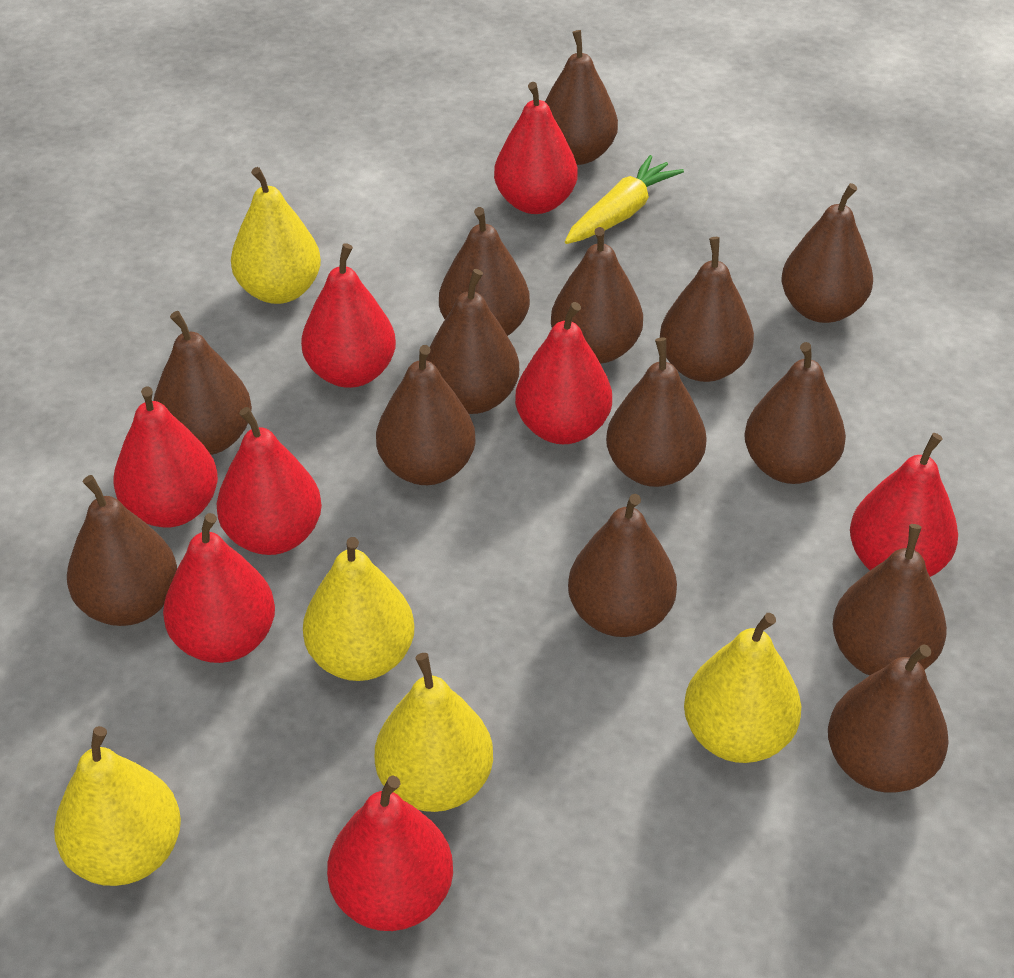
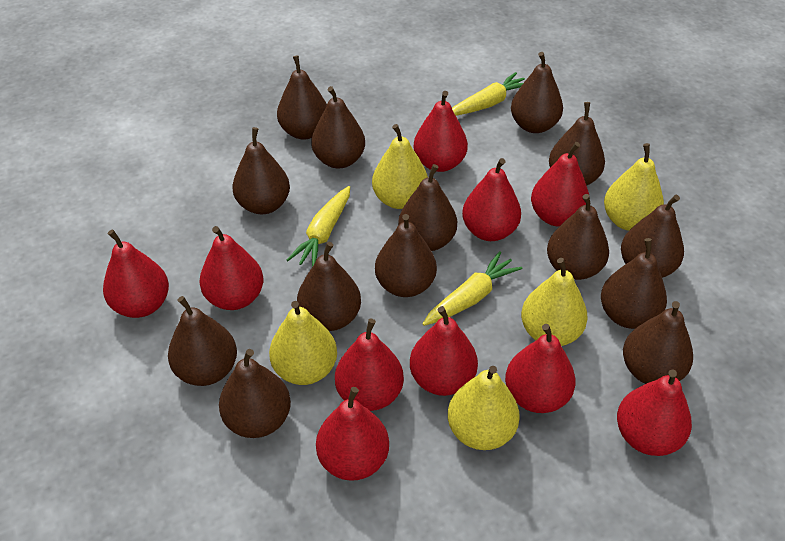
red pear: 8 -> 10
yellow carrot: 1 -> 3

